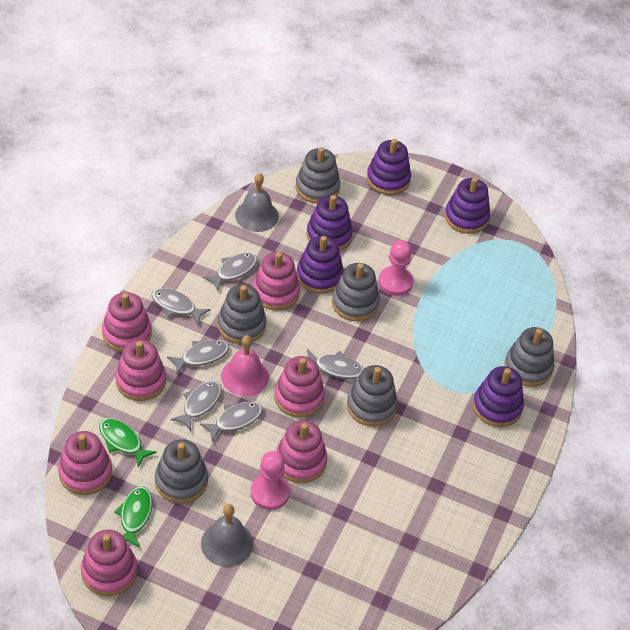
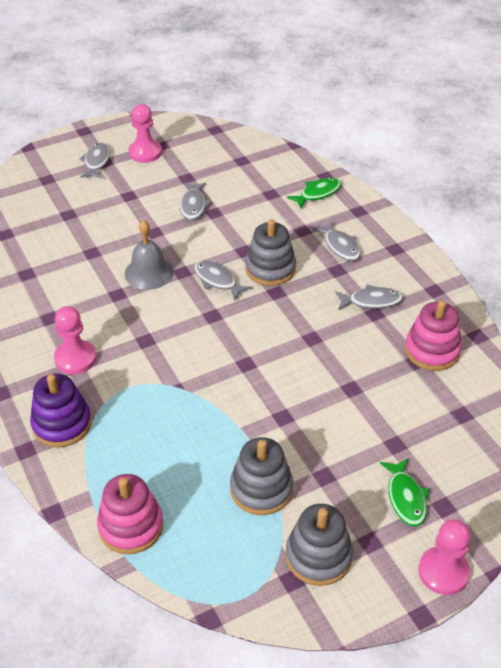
grey bell: 2 -> 1
grey fish: 6 -> 5
grey stacking toy: 6 -> 3
pink bell: 1 -> 0
pink pawn: 2 -> 3
pink stacking toy: 7 -> 2
purple stacking toy: 5 -> 1

